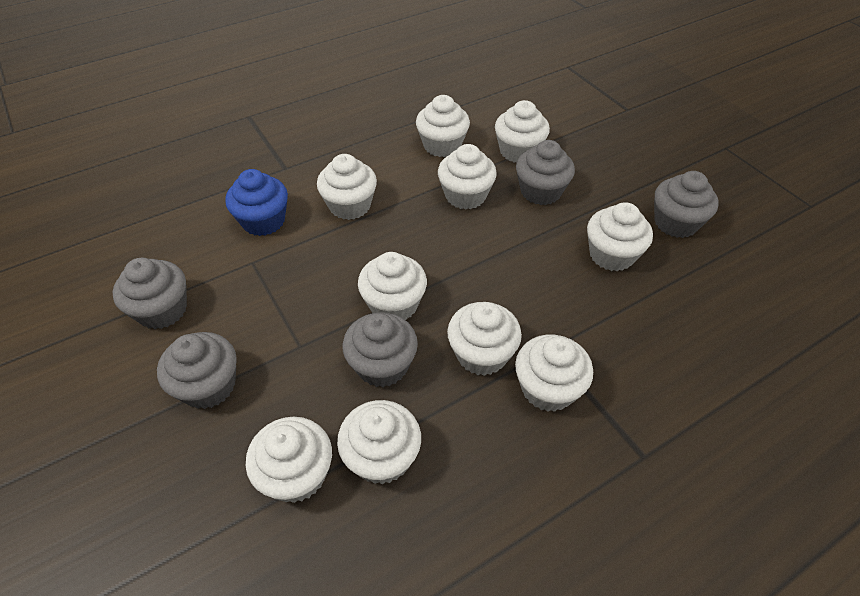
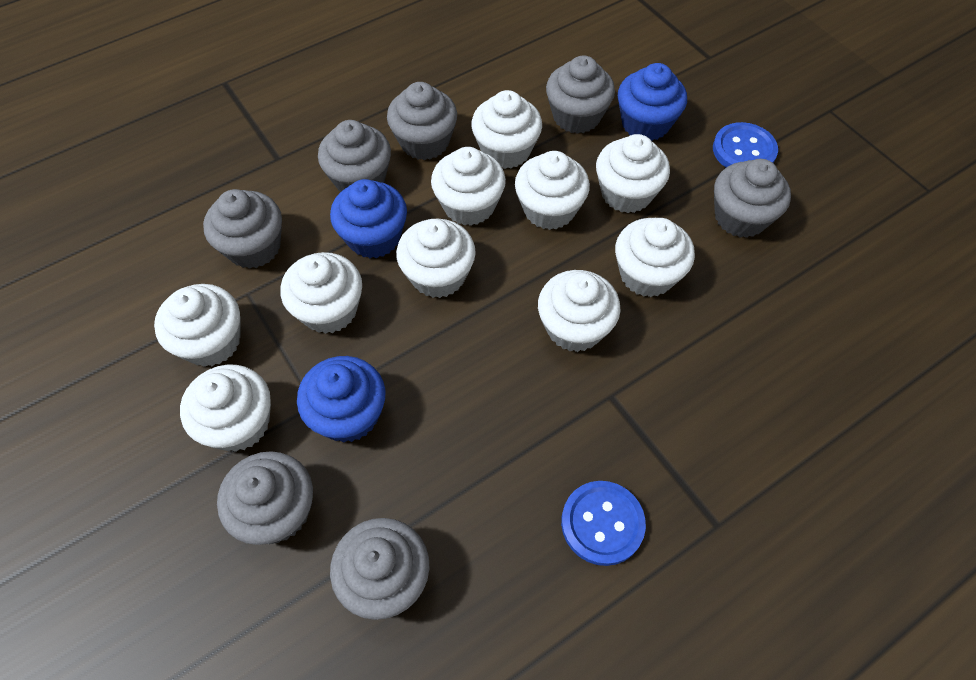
blue button: 0 -> 2
blue cupcake: 1 -> 3
grey cupcake: 5 -> 7

